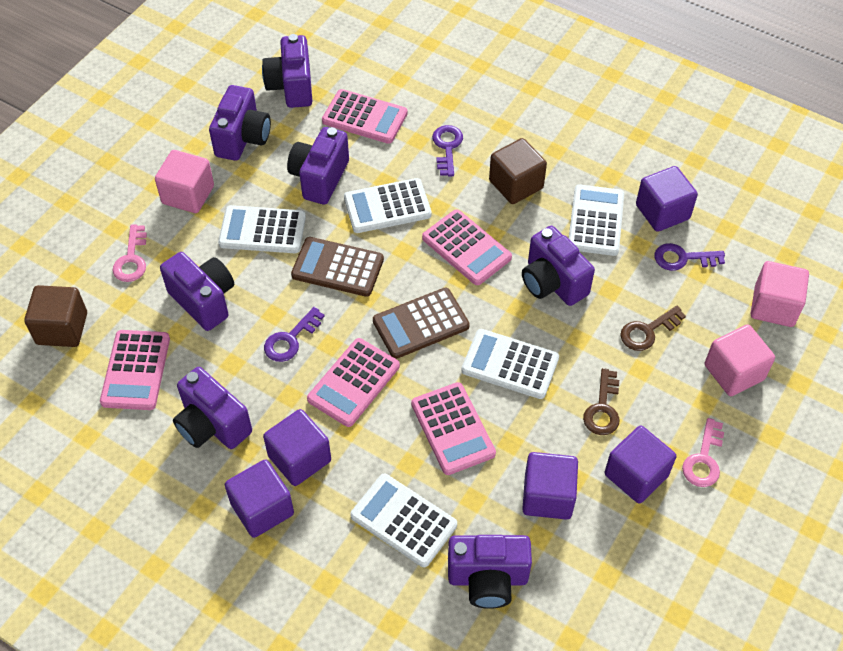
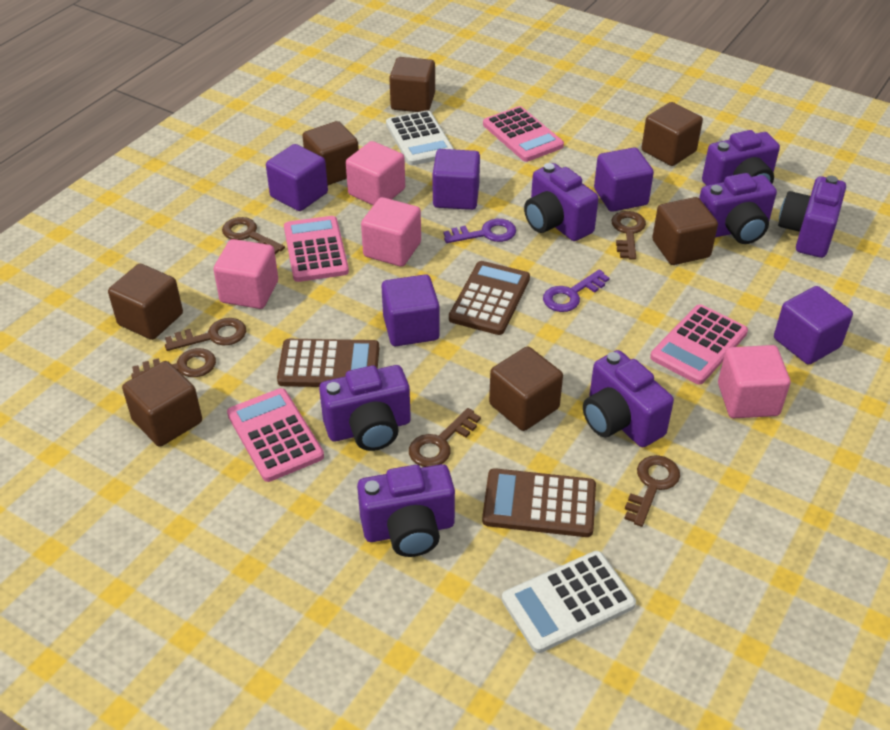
brown calculator: 2 -> 3
brown cube: 2 -> 7
brown key: 2 -> 6
pink calculator: 5 -> 4
pink cube: 3 -> 4
pink key: 2 -> 0
purple key: 3 -> 2
white calculator: 5 -> 2

